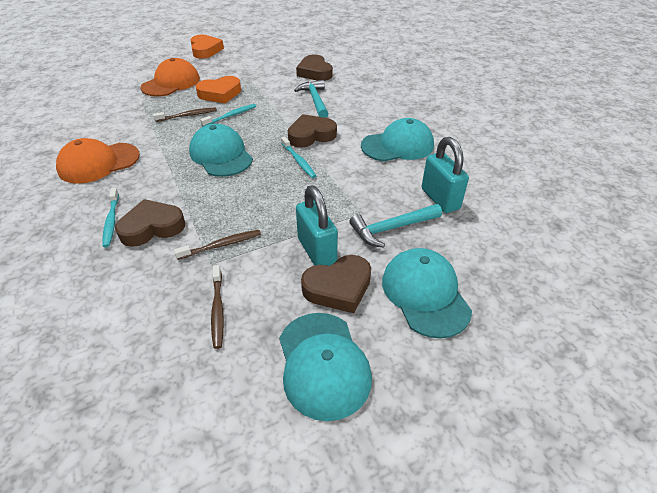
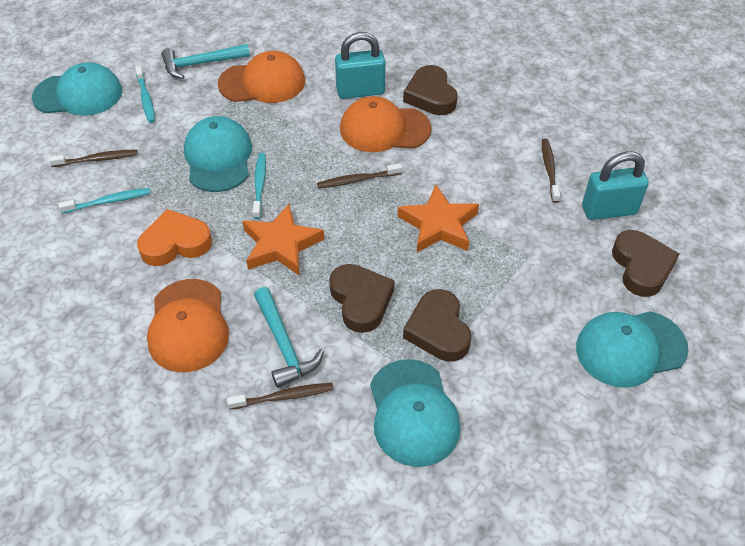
brown toothbrush: 3 -> 4
orange cap: 2 -> 3
orange heart: 2 -> 1
orange star: 0 -> 2

